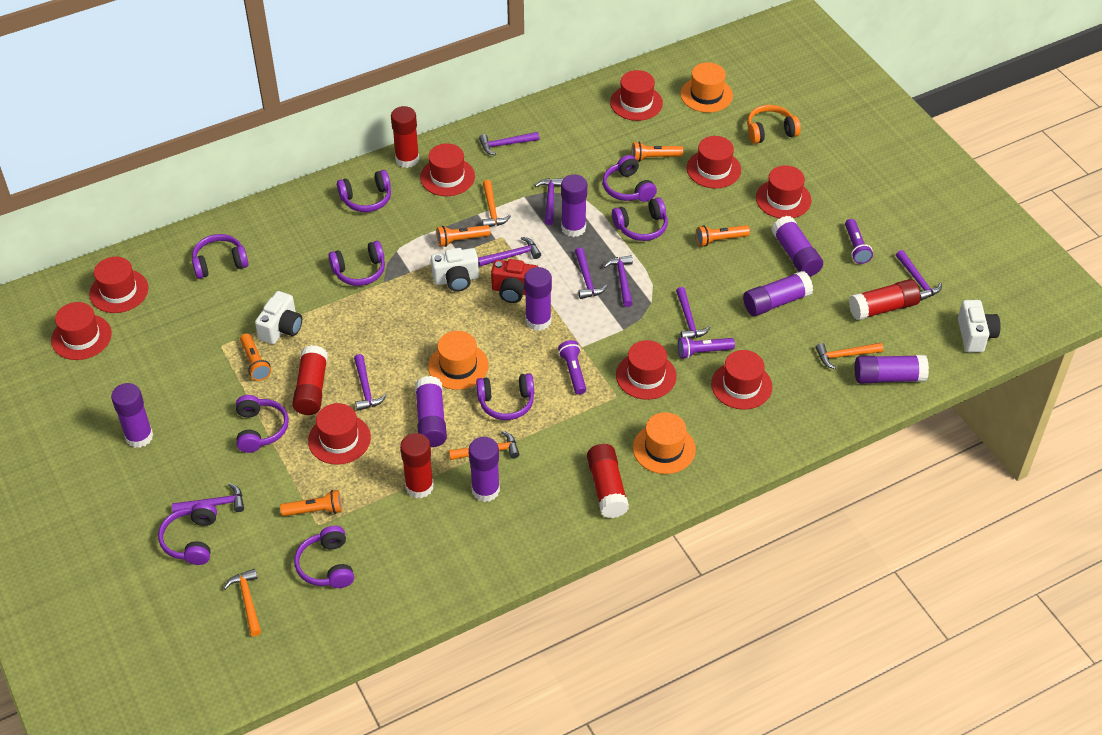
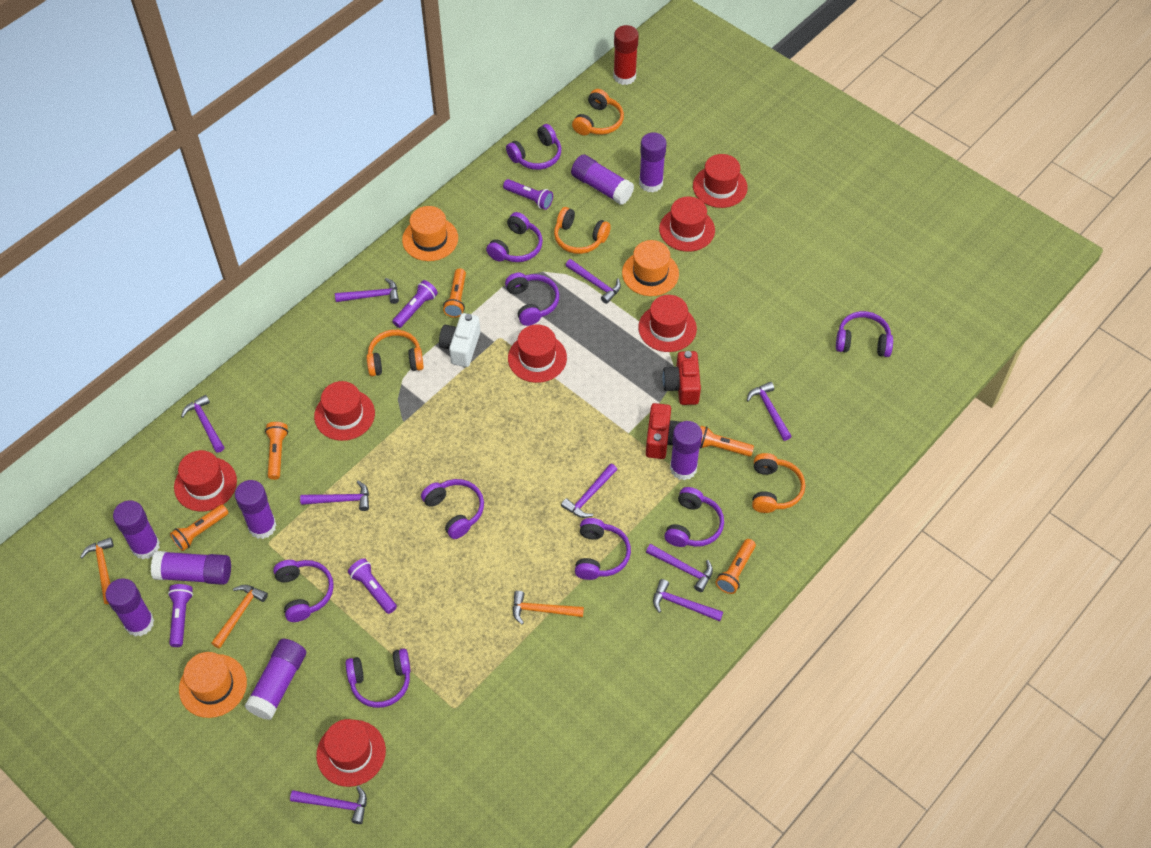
orange hammer: 4 -> 3
orange headphones: 1 -> 4
purple flashlight: 3 -> 4
red camera: 1 -> 2
red glue stick: 5 -> 1
red hat: 9 -> 7
white camera: 3 -> 1

